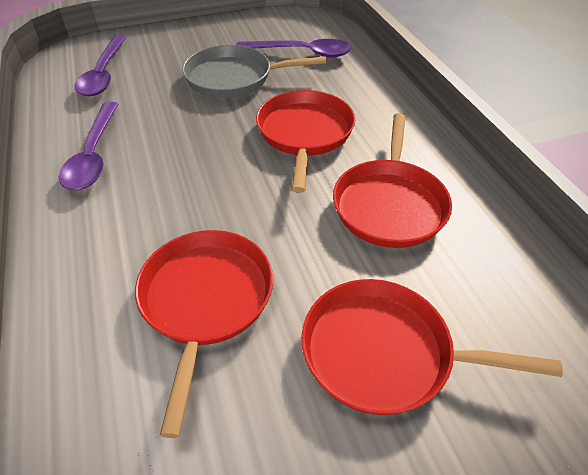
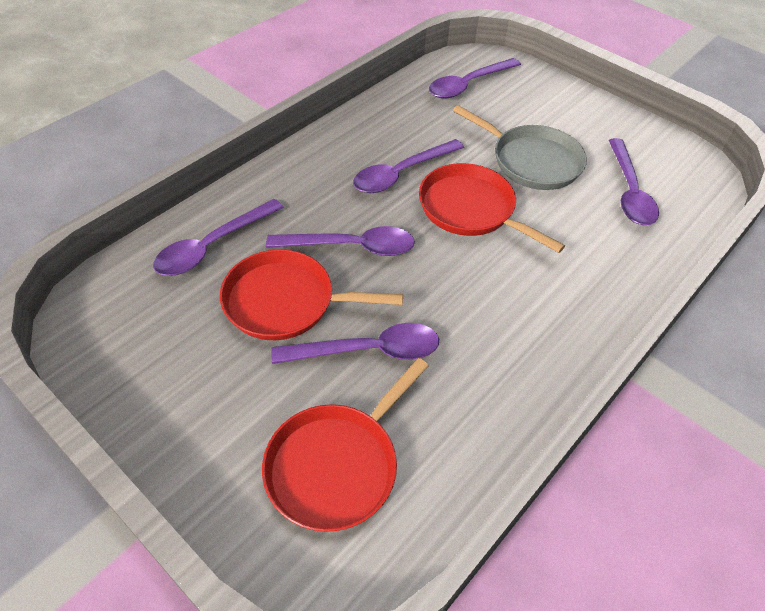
purple spoon: 3 -> 6
red pan: 4 -> 3

